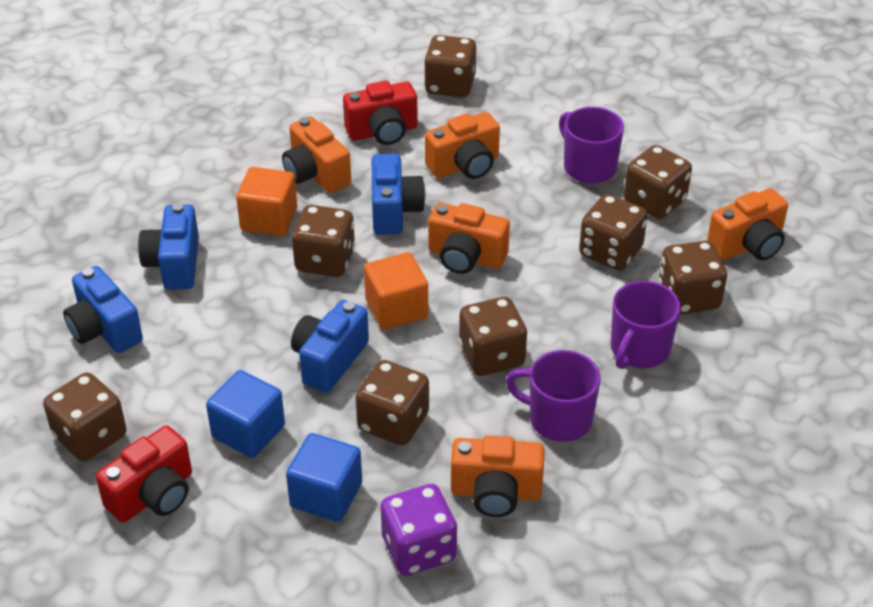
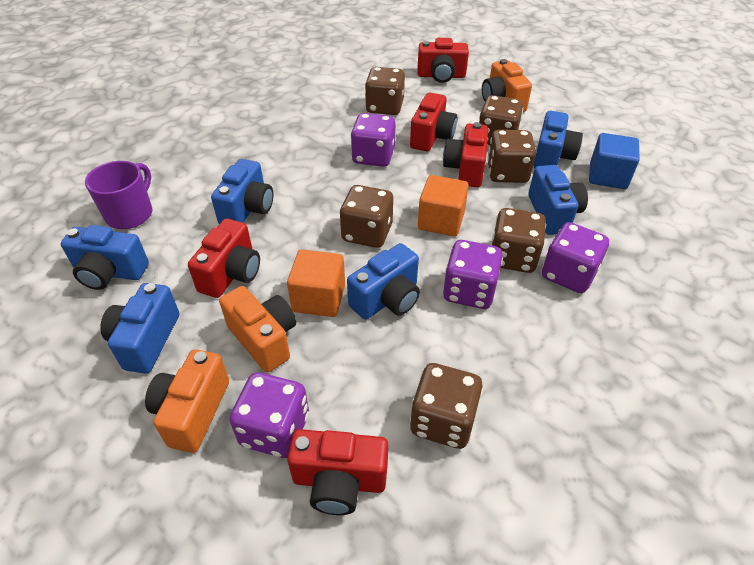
blue camera: 4 -> 6
blue cube: 2 -> 1
brown dice: 8 -> 6
orange camera: 5 -> 3
purple dice: 1 -> 4
purple mug: 3 -> 1
red camera: 2 -> 5

